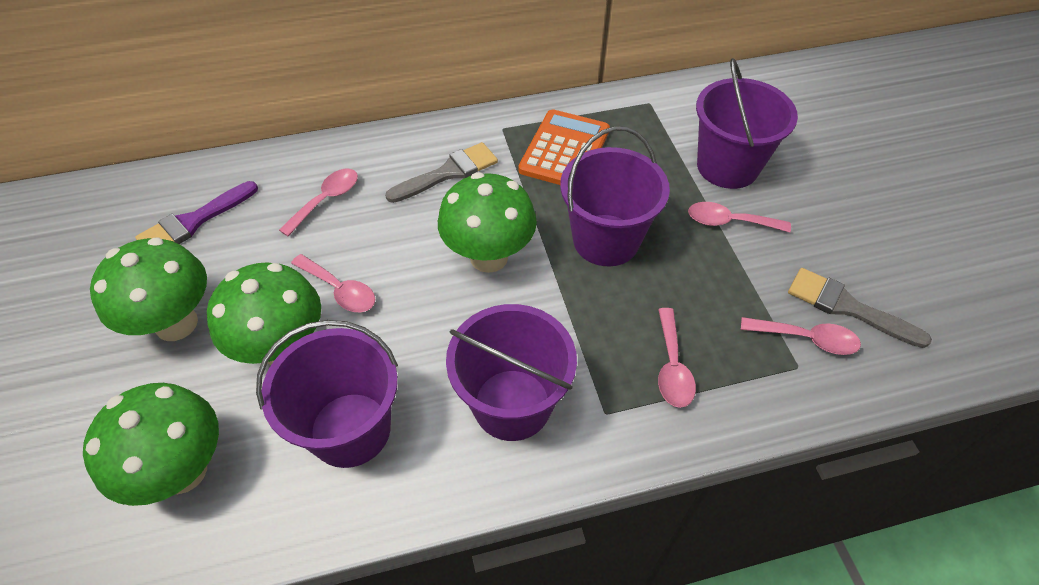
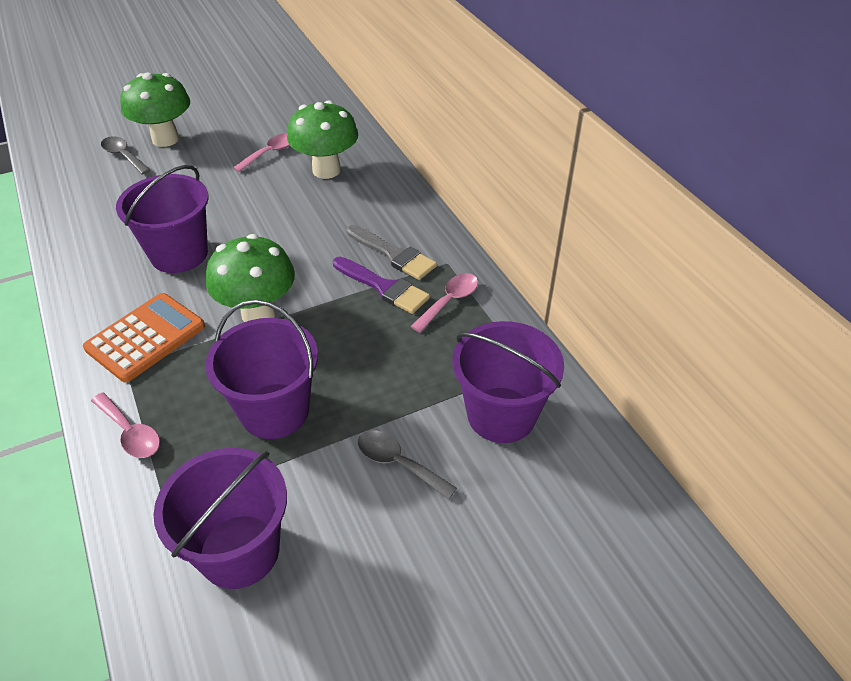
green mushroom: 4 -> 3
grey brush: 2 -> 1
grey spoon: 0 -> 2
pink spoon: 5 -> 3

